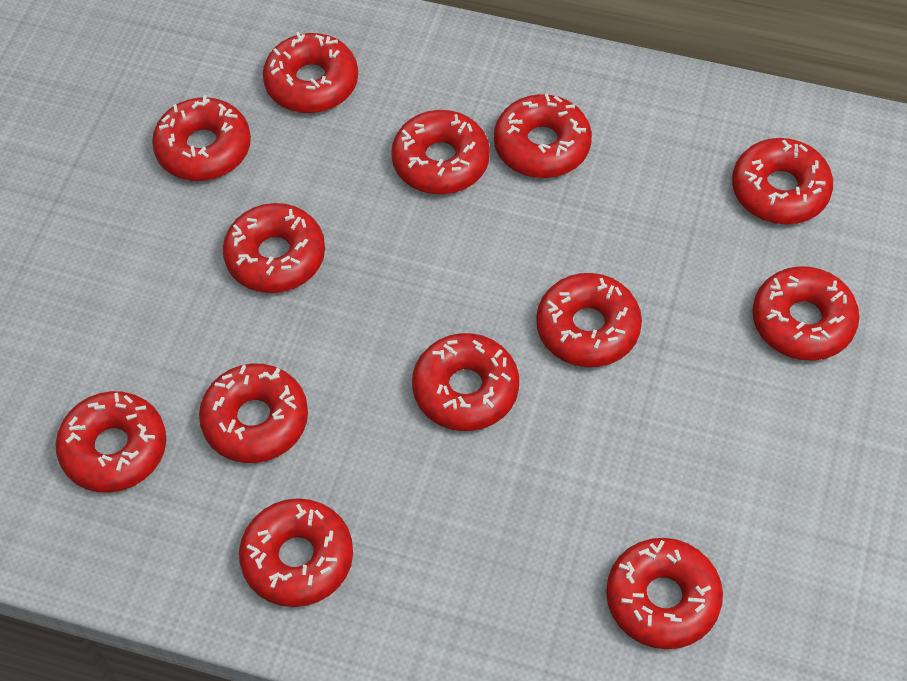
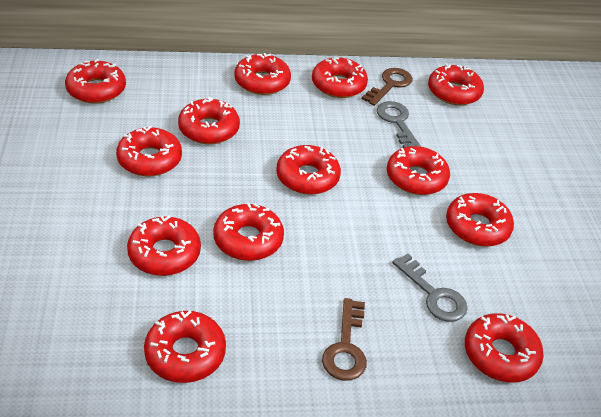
brown key: 0 -> 2
grey key: 0 -> 2

